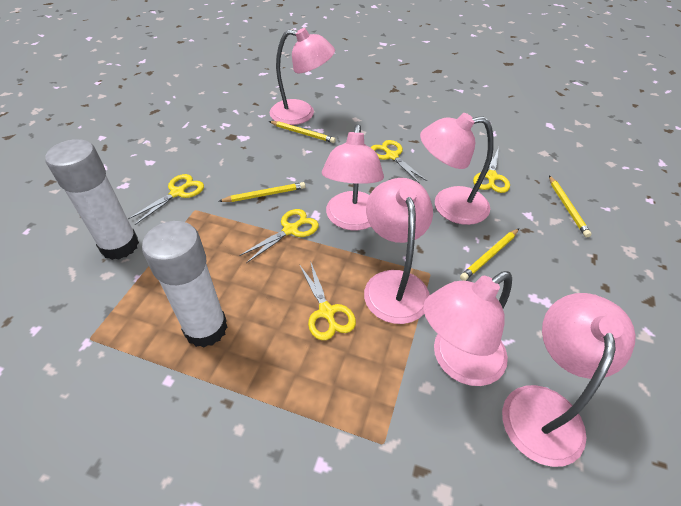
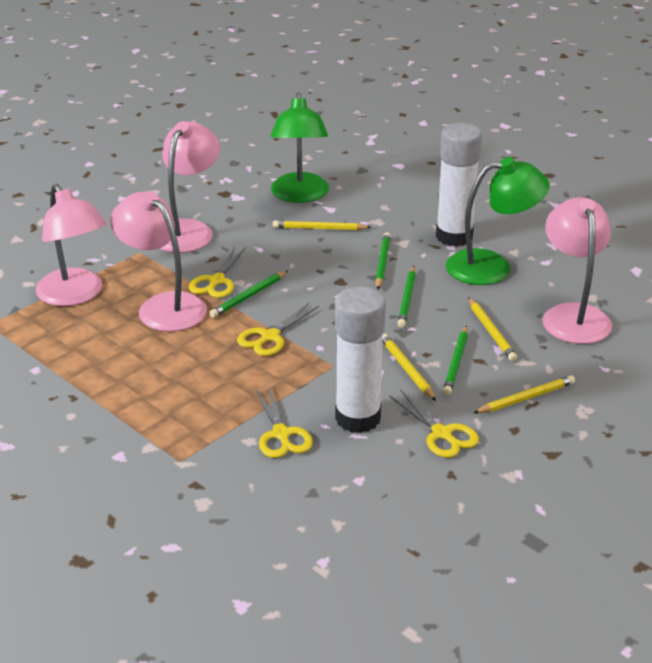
green lamp: 0 -> 2
green pencil: 0 -> 4
pink lamp: 6 -> 4
yellow scissors: 5 -> 4

